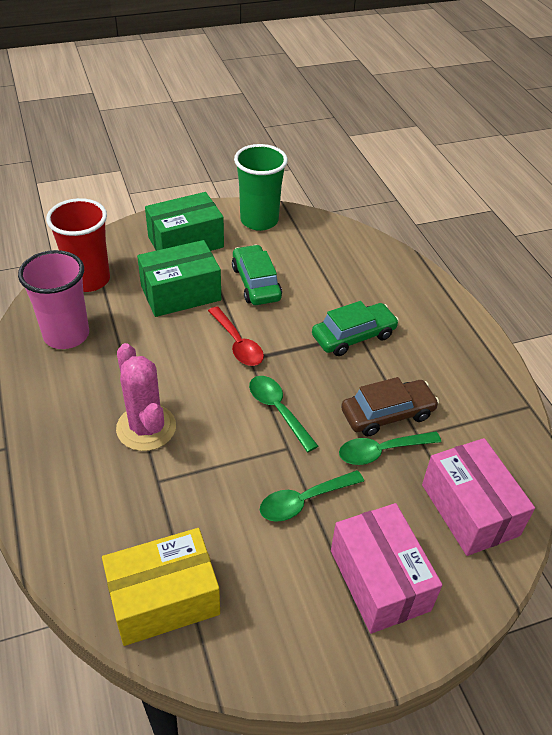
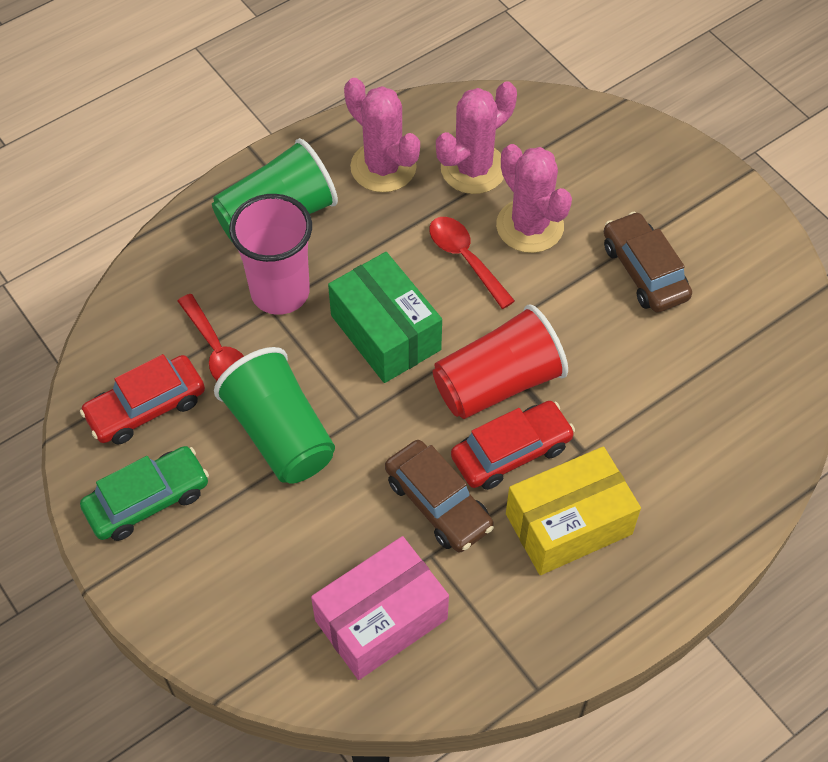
brown car: 1 -> 2
green box: 2 -> 1
green car: 2 -> 1
green cup: 1 -> 2
green spoon: 3 -> 0
pink box: 2 -> 1
pink cactus: 1 -> 3
red car: 0 -> 2
red spoon: 1 -> 2

